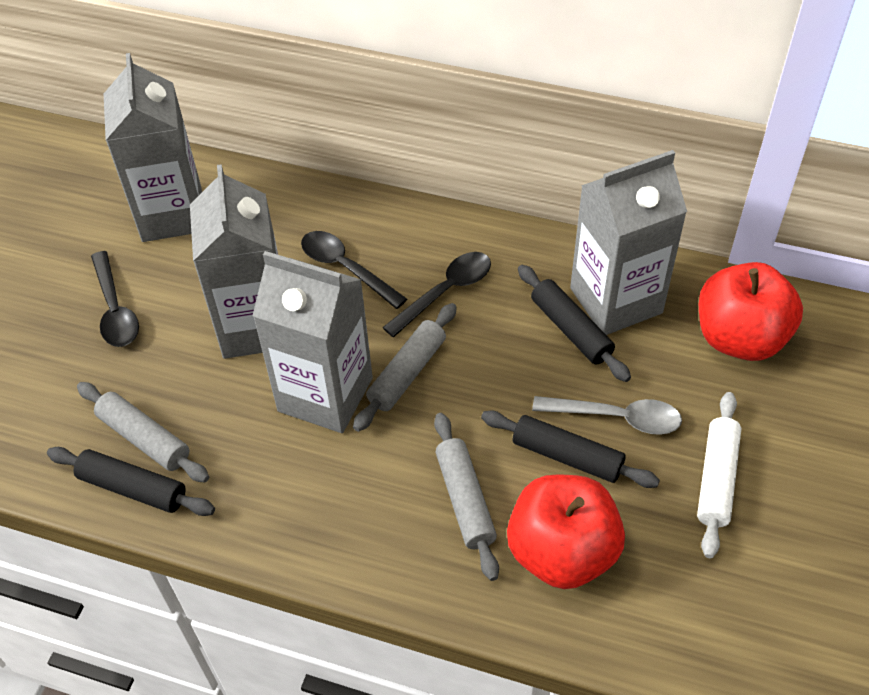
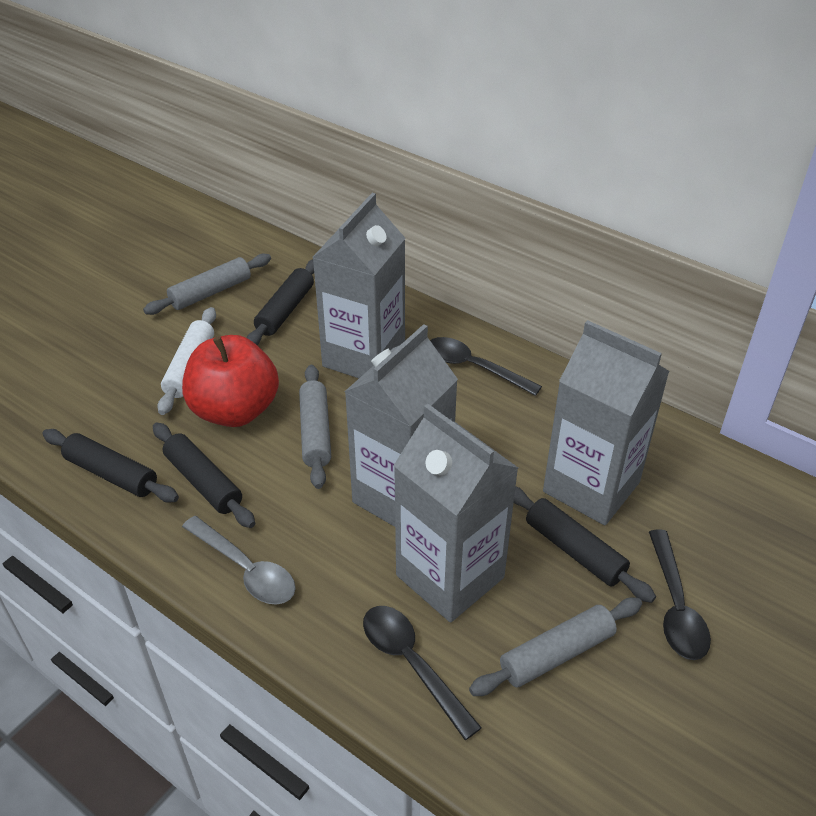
black rolling pin: 3 -> 4
red apple: 2 -> 1

